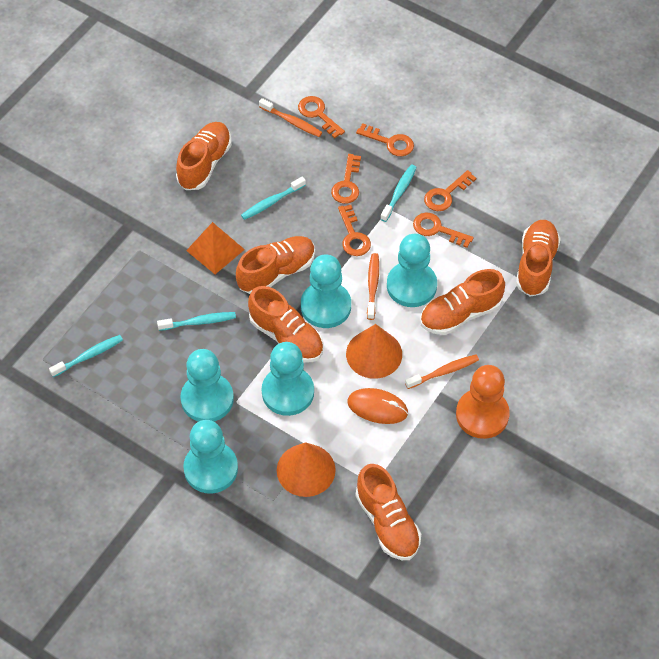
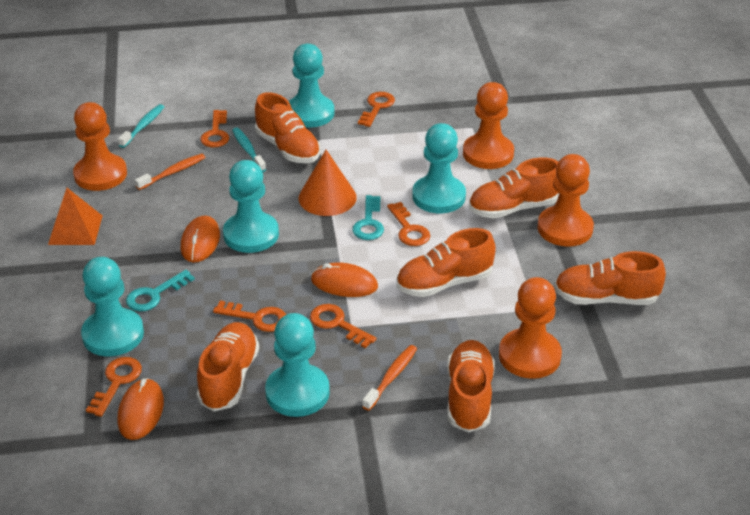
orange cone: 2 -> 1
orange mouse: 1 -> 3
orange pawn: 1 -> 4
orange toothbrush: 3 -> 2
turquoise key: 0 -> 2
turquoise toothbrush: 4 -> 2

